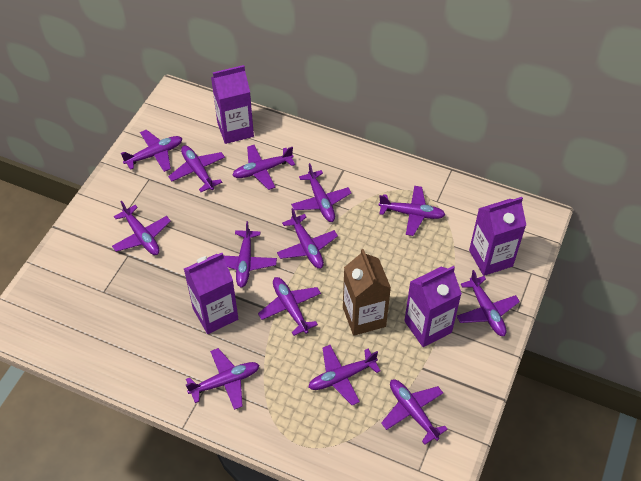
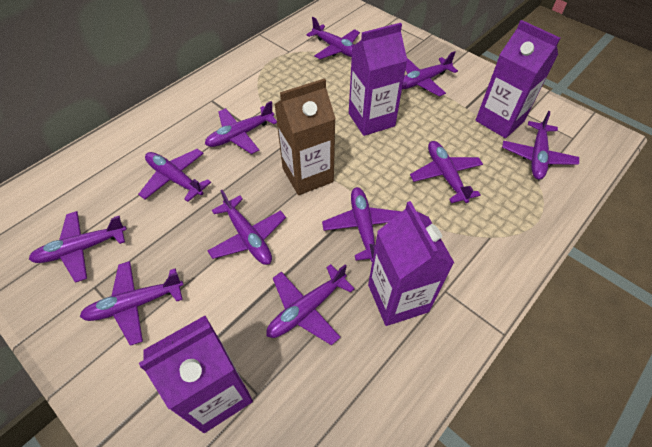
purple plane: 13 -> 11

